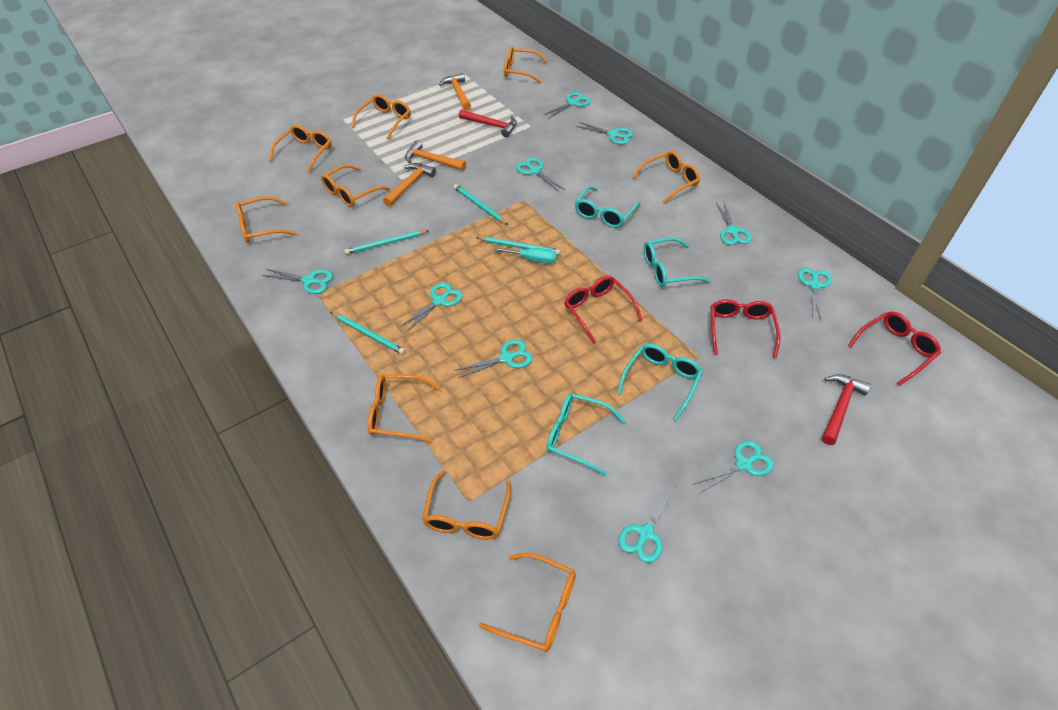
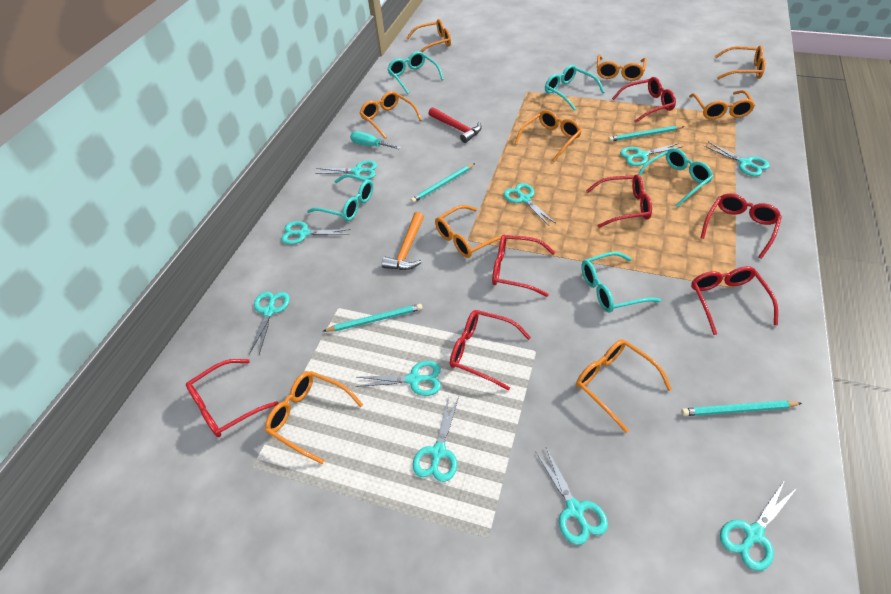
orange hammer: 3 -> 1
red glasses: 3 -> 7
red hammer: 2 -> 1
turquoise glasses: 4 -> 5

